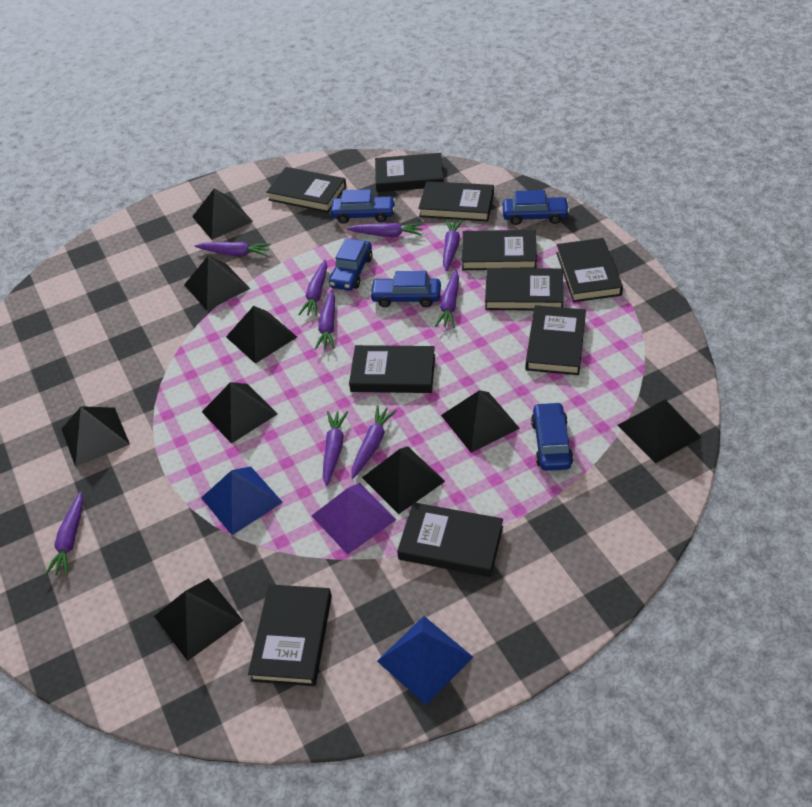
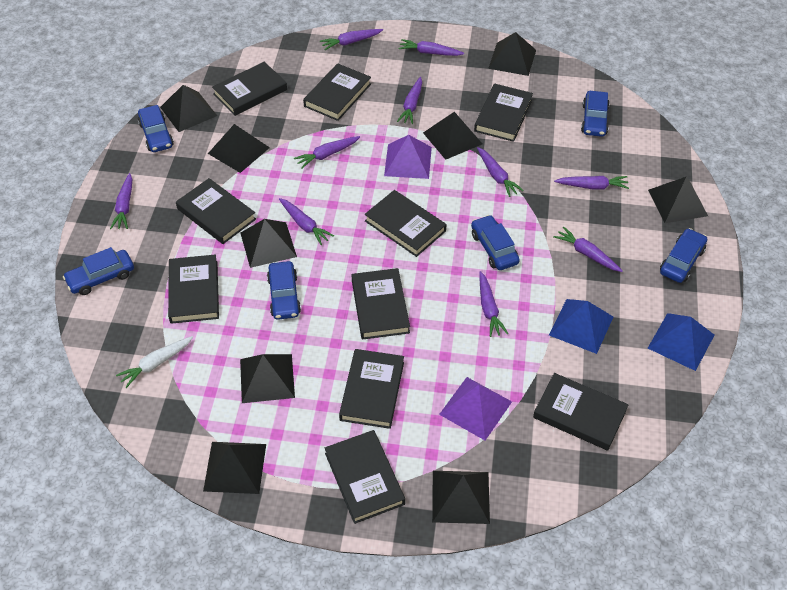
blue car: 5 -> 6
purple carrot: 9 -> 10
purple pyramid: 1 -> 2
white carrot: 0 -> 1

